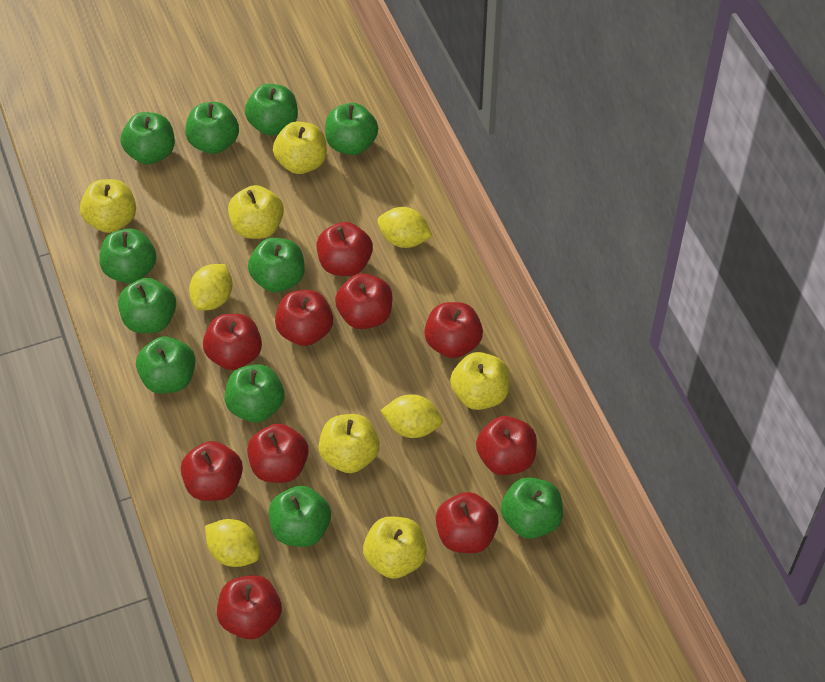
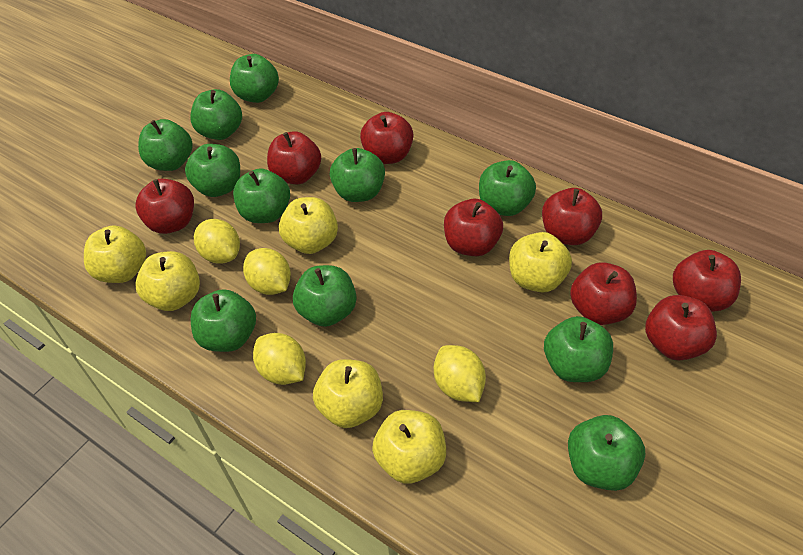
red apple: 10 -> 8

